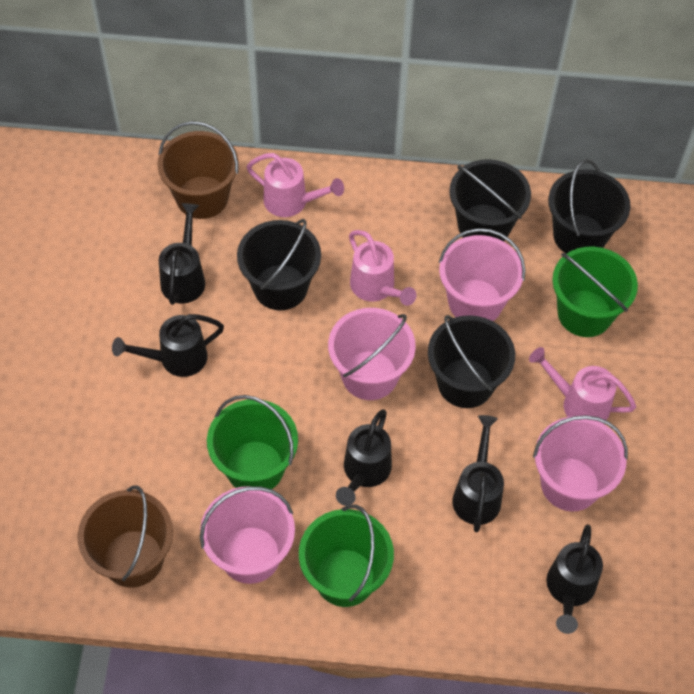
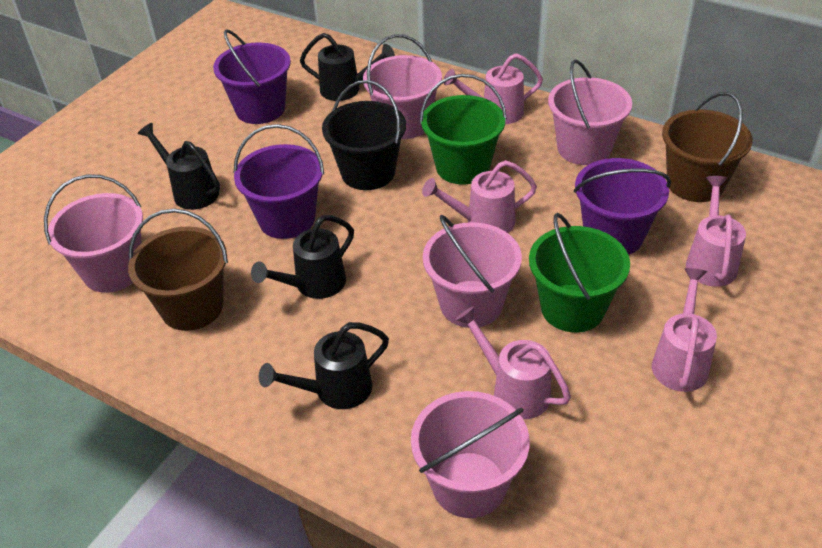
black bucket: 4 -> 1
black watering can: 5 -> 4
green bucket: 3 -> 2
pink bucket: 4 -> 5
pink watering can: 3 -> 5
purple bucket: 0 -> 3

